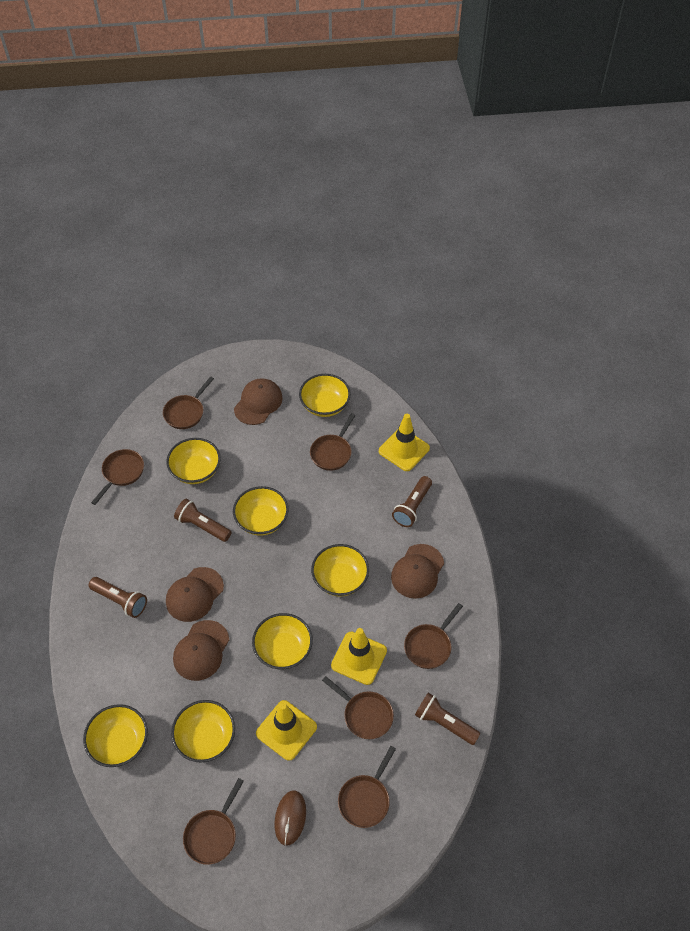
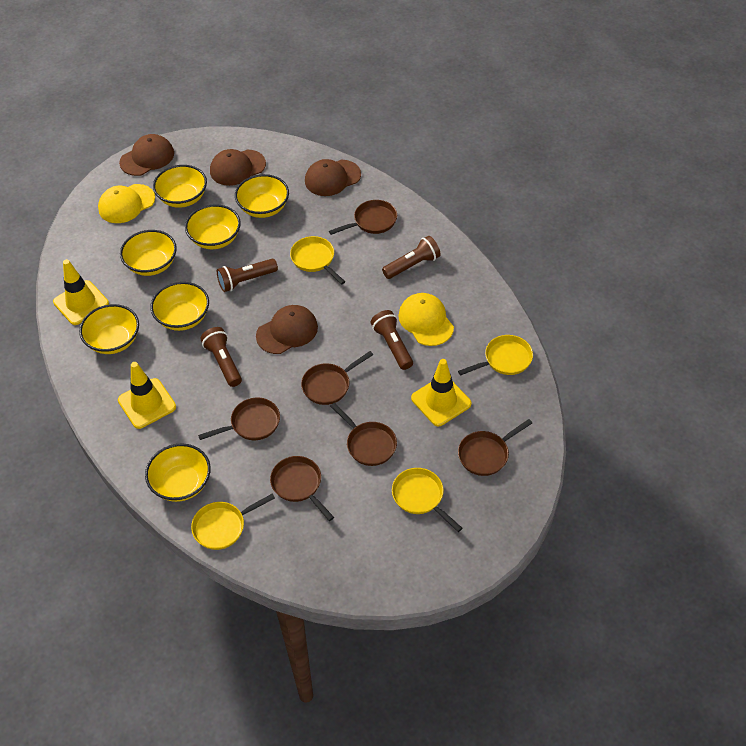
brown mouse: 1 -> 0
brown pan: 7 -> 6
yellow cap: 0 -> 2
yellow pan: 0 -> 4

